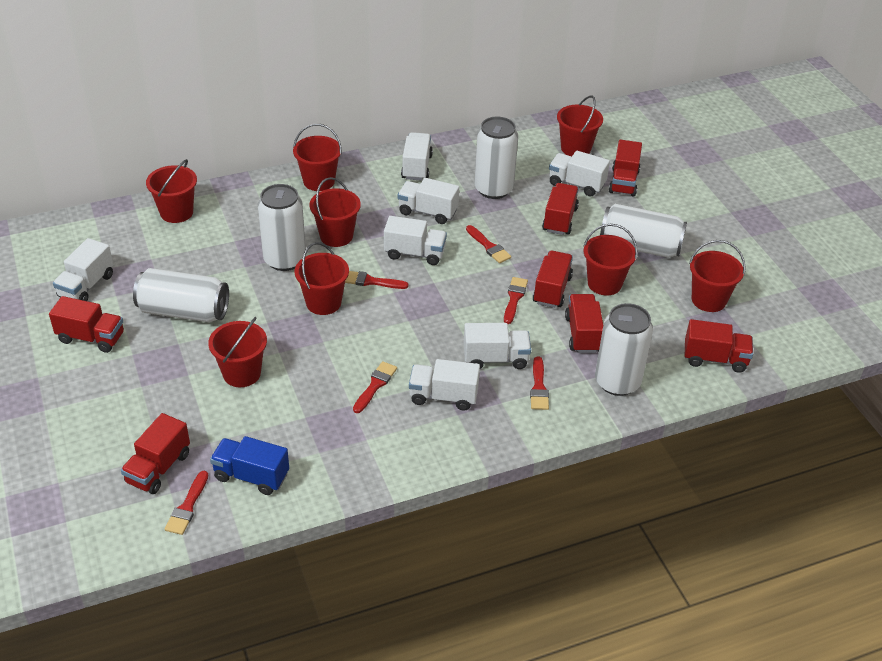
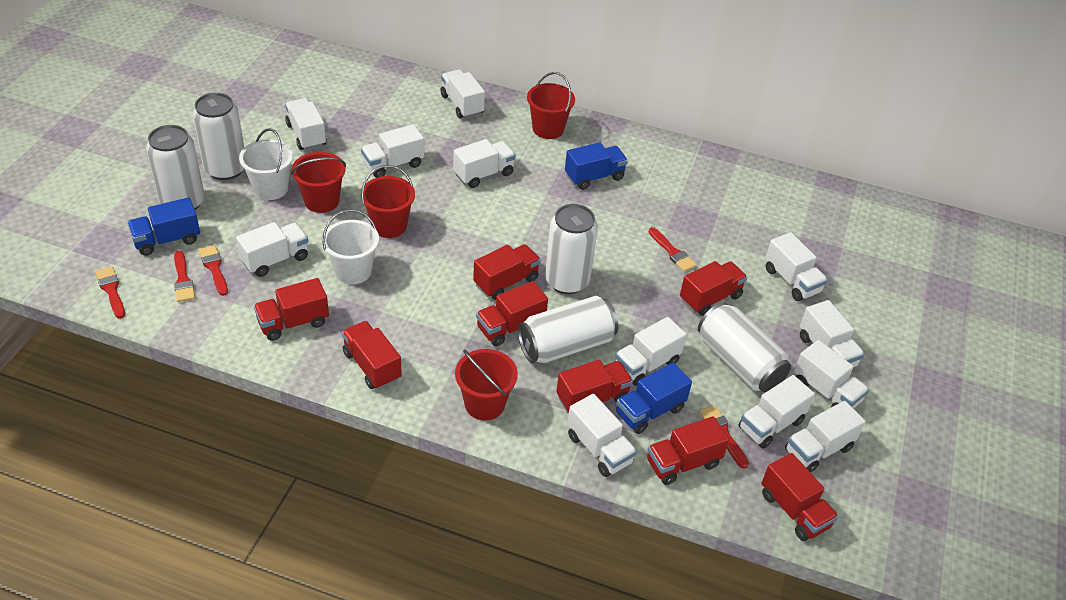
blue truck: 1 -> 3
red brush: 6 -> 5
red bucket: 8 -> 4
red truck: 7 -> 8
white bucket: 0 -> 2
white truck: 7 -> 12

